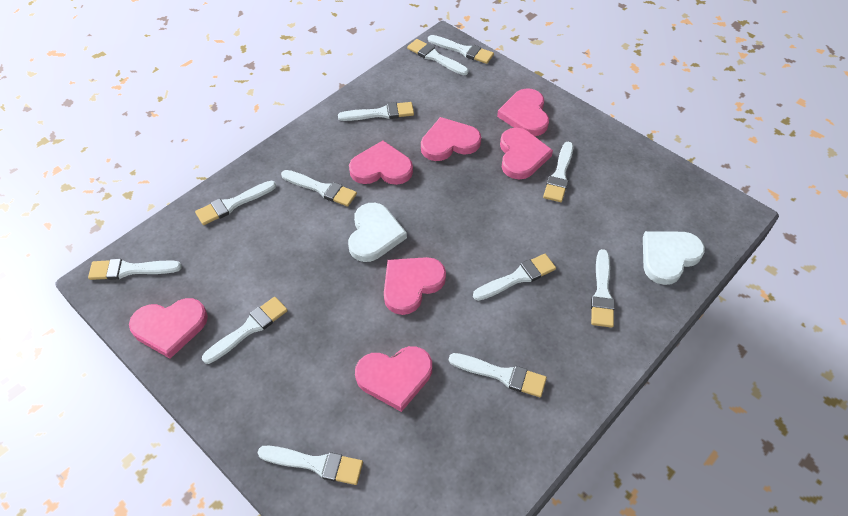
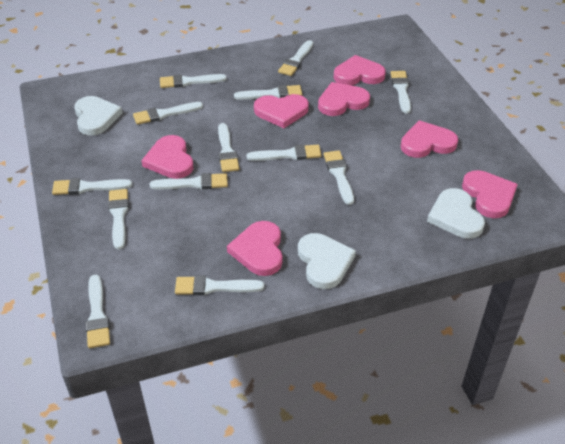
white brush: 12 -> 13
white heart: 2 -> 3

